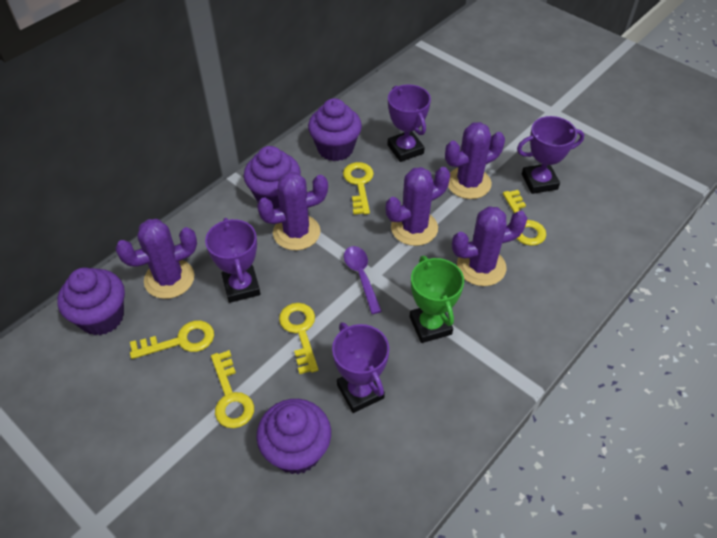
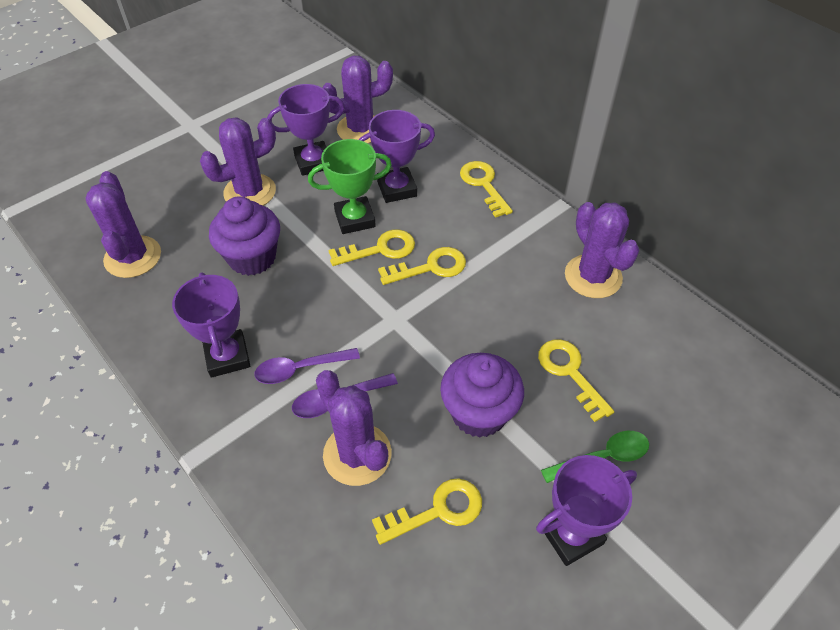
green spoon: 0 -> 1
purple cupcake: 4 -> 2
purple spoon: 1 -> 2

